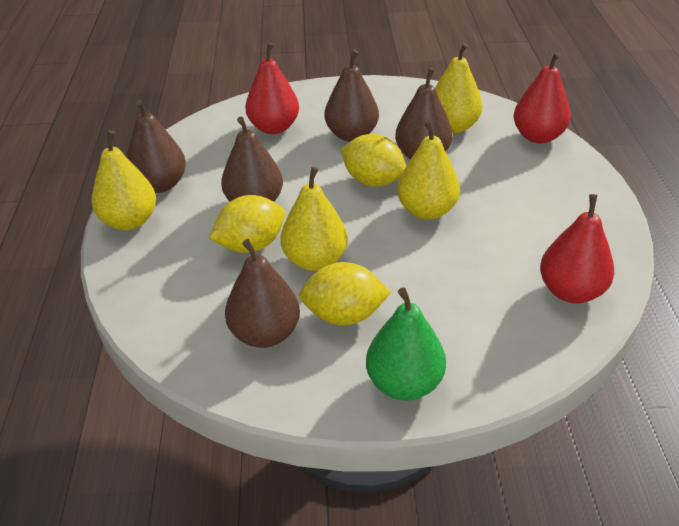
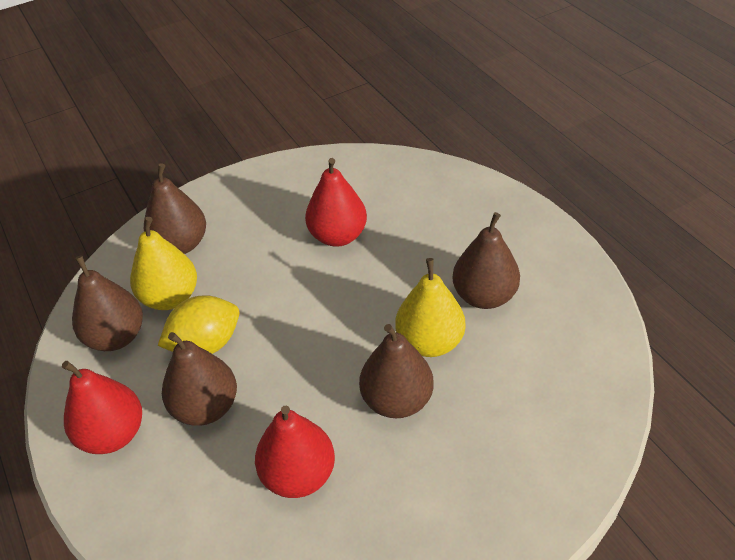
green pear: 1 -> 0
yellow lemon: 3 -> 1
yellow pear: 4 -> 2

